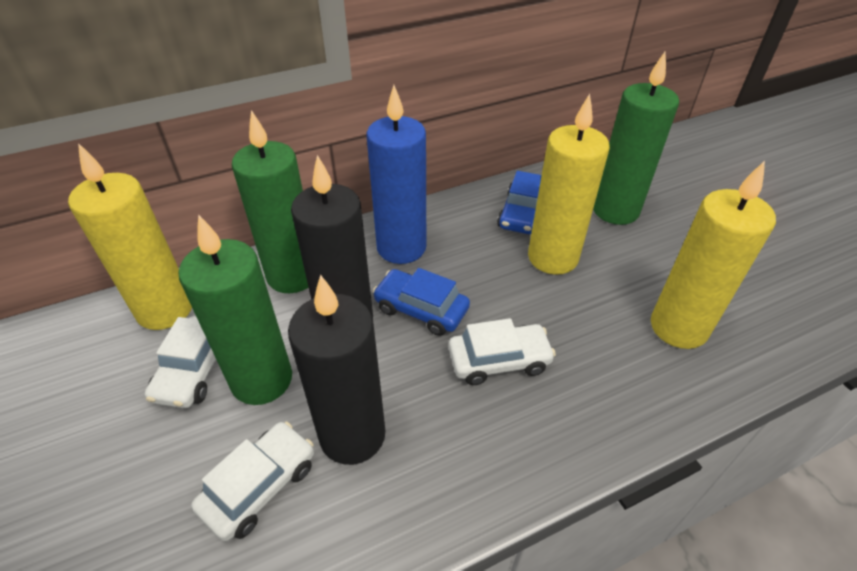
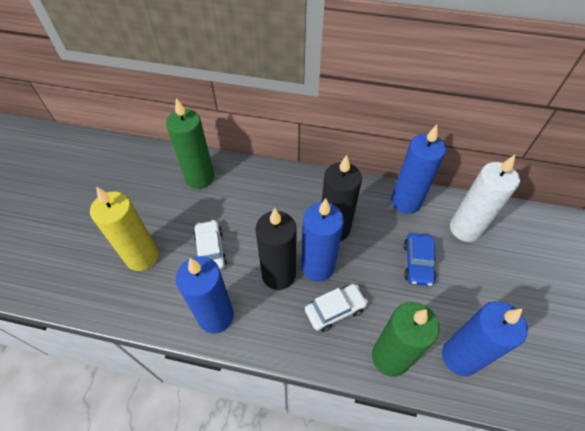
blue candle: 1 -> 4
blue car: 2 -> 1
green candle: 3 -> 2
white candle: 0 -> 1
white car: 3 -> 2
yellow candle: 3 -> 1

